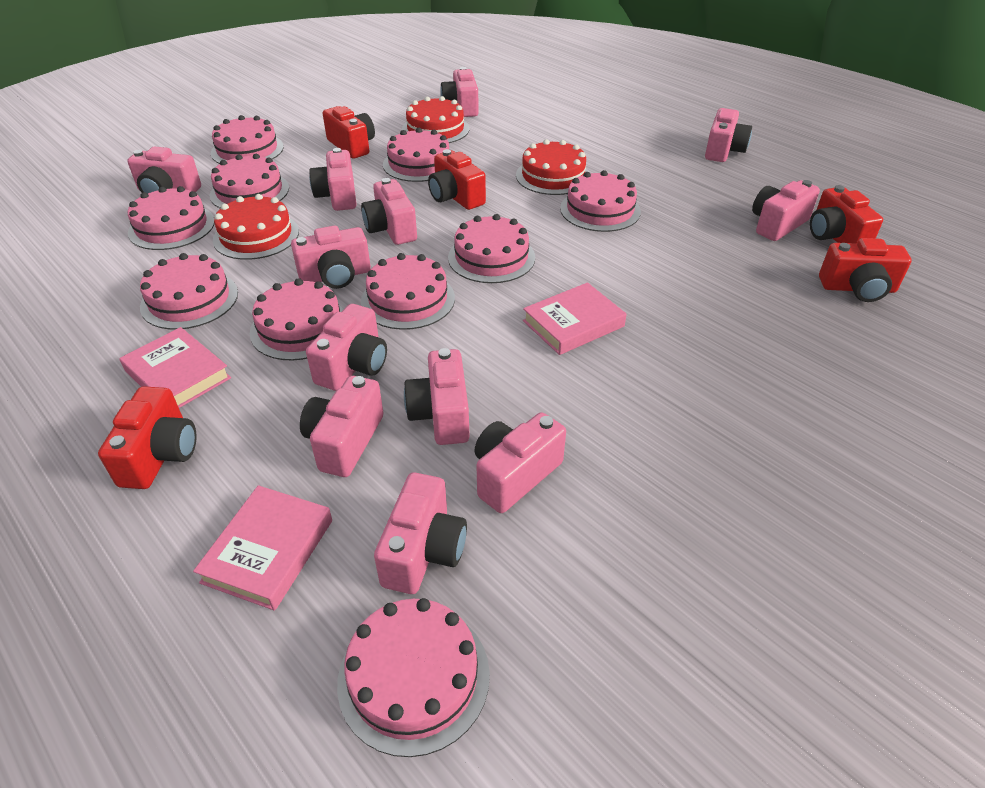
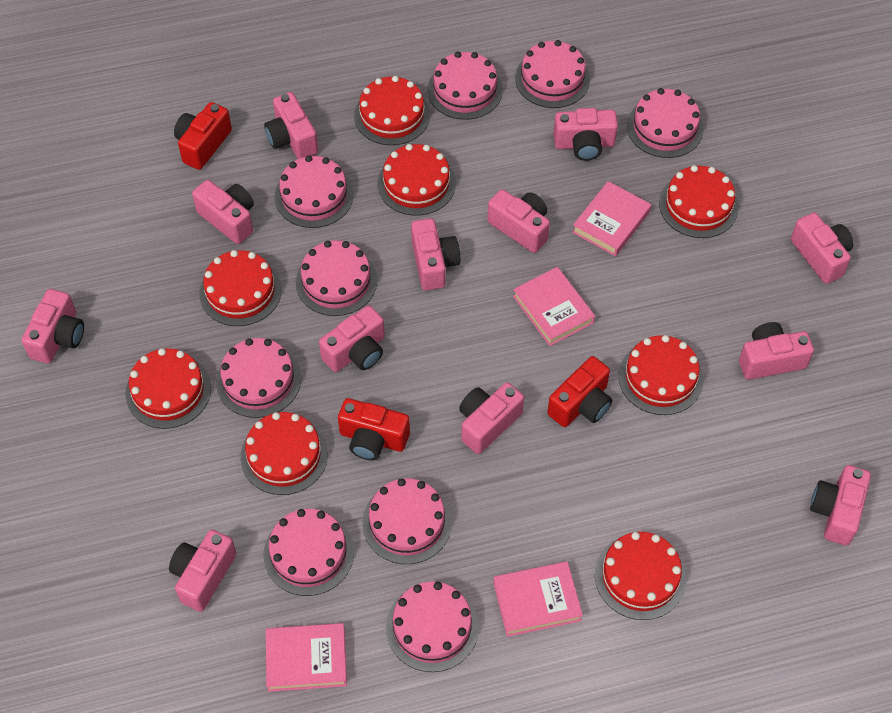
pink book: 3 -> 4
pink cake: 10 -> 9
red cake: 3 -> 8
red camera: 5 -> 3

